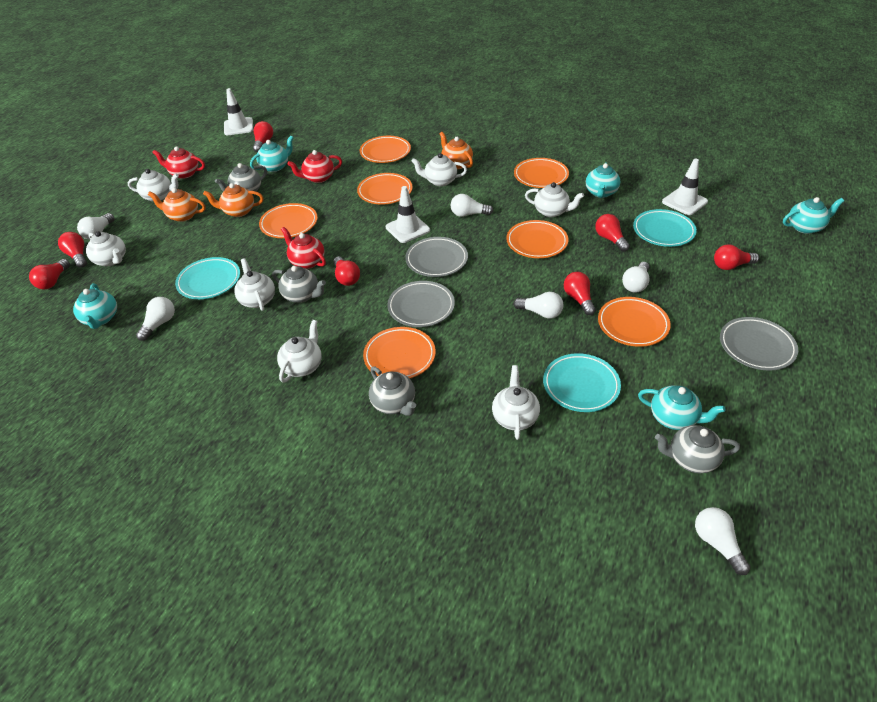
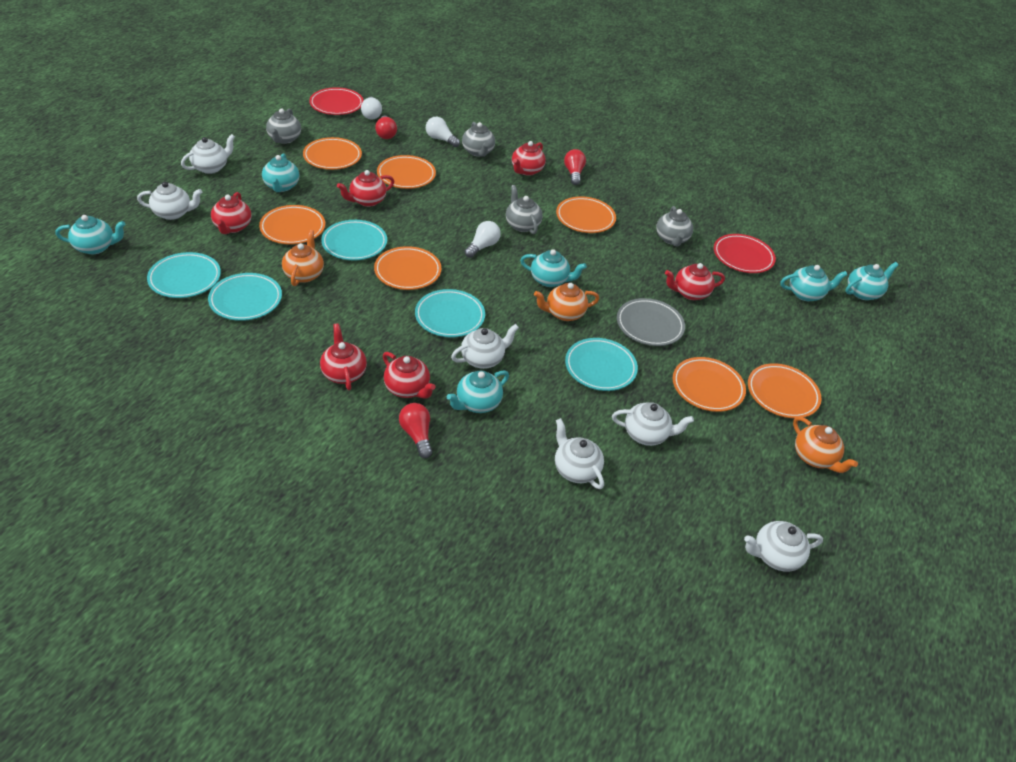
grey plate: 3 -> 1
red light bulb: 7 -> 3
red plate: 0 -> 2
red teapot: 3 -> 6
turquoise plate: 3 -> 5
turquoise teapot: 5 -> 6
white light bulb: 6 -> 3
white teapot: 7 -> 6
white traffic cone: 3 -> 0

